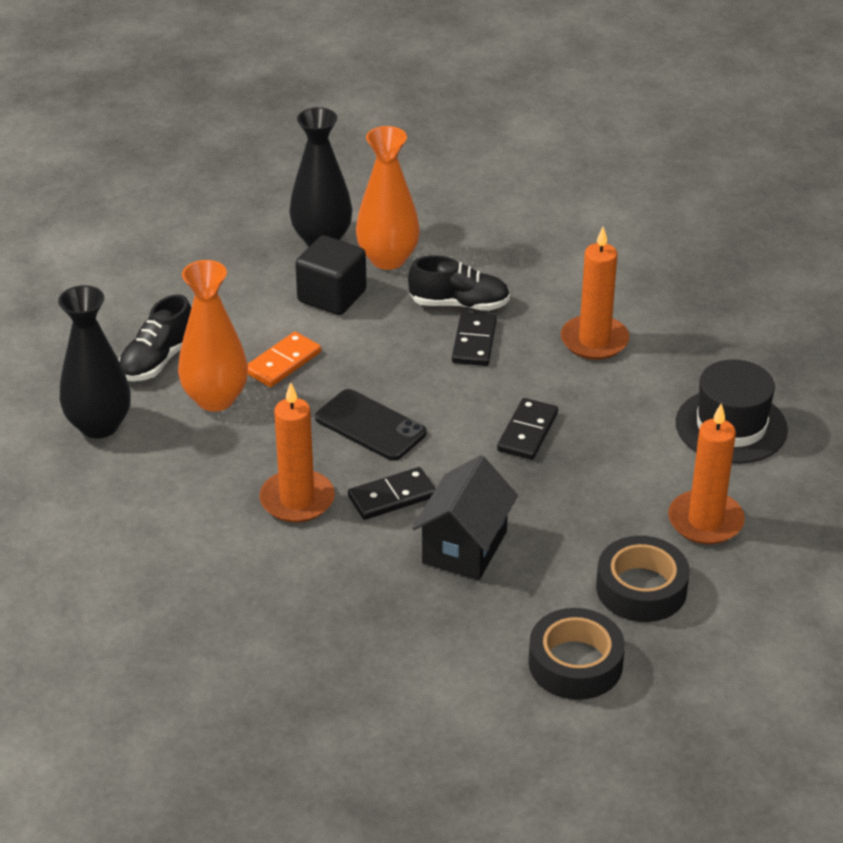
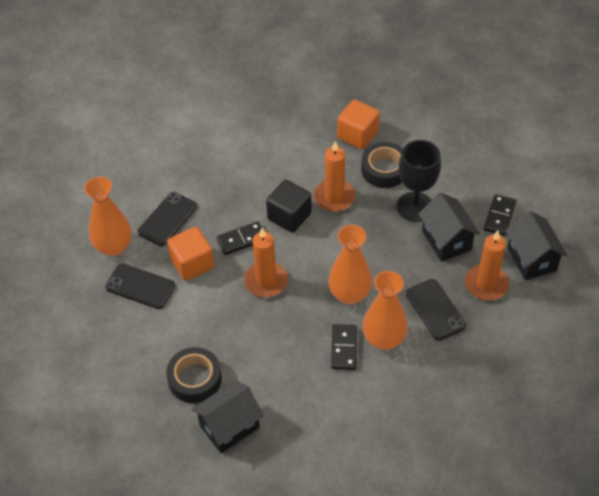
black goblet: 0 -> 1
black hat: 1 -> 0
black house: 1 -> 3
black phone: 1 -> 3
black shoe: 2 -> 0
black vase: 2 -> 0
orange cube: 0 -> 2
orange domino: 1 -> 0
orange vase: 2 -> 3

